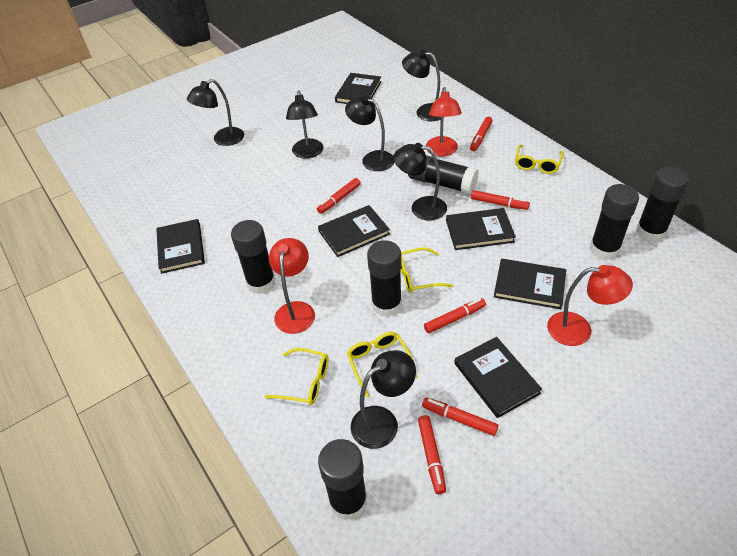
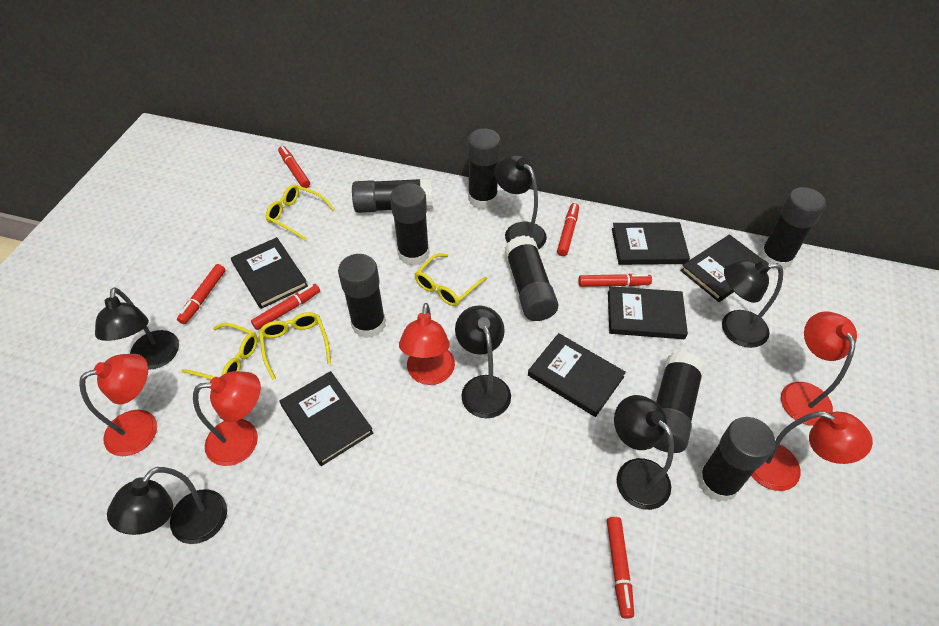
black glue stick: 6 -> 8
red lamp: 3 -> 5

